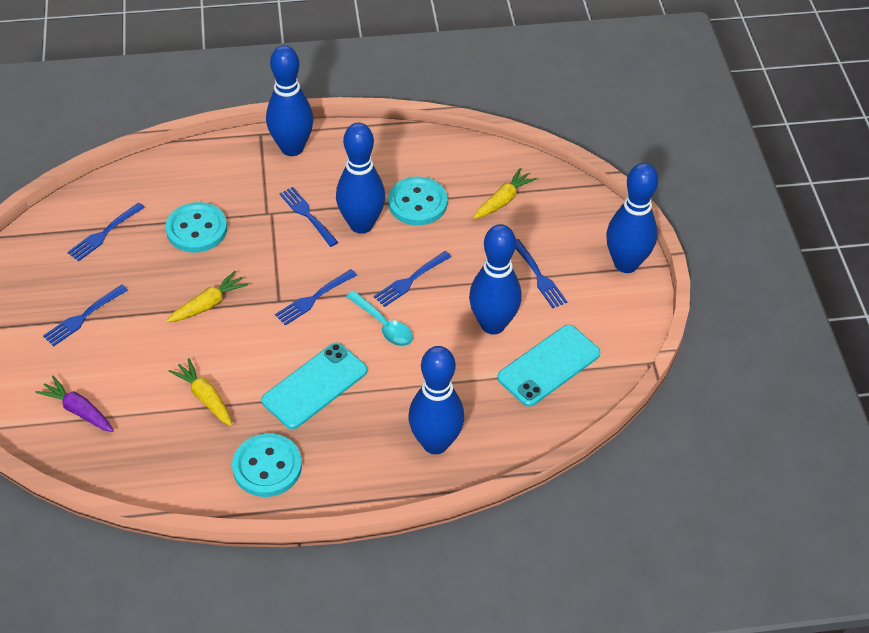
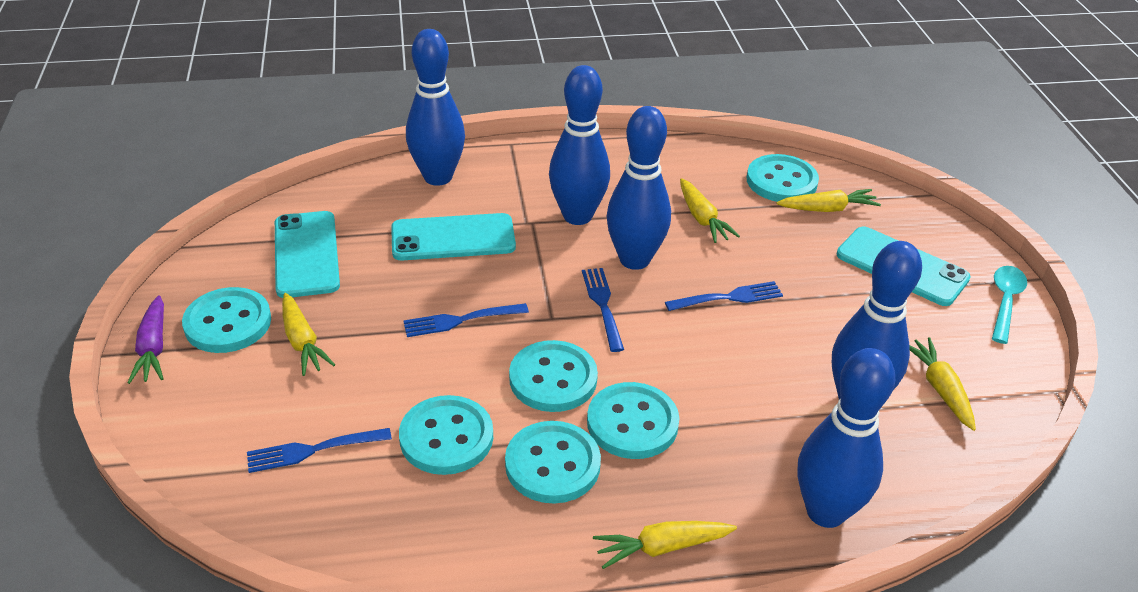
blue fork: 6 -> 4
turquoise button: 3 -> 6
turquoise phone: 2 -> 3
yellow carrot: 3 -> 5

